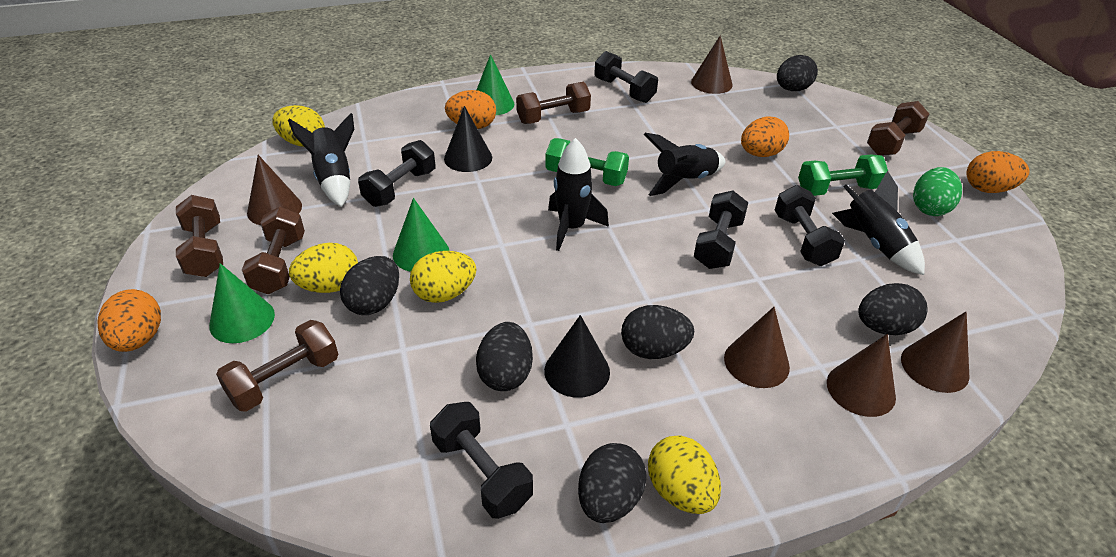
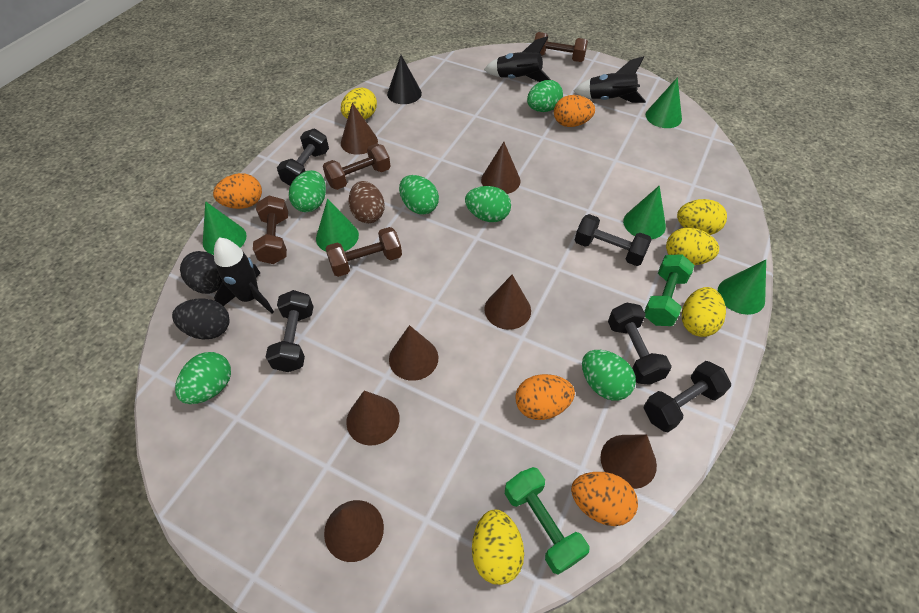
black cone: 2 -> 1
black egg: 6 -> 2
black rocket: 4 -> 3
brown cone: 5 -> 7
brown dumbbell: 5 -> 4
brown egg: 0 -> 1
green cone: 3 -> 5
green egg: 1 -> 6
yellow egg: 4 -> 5

